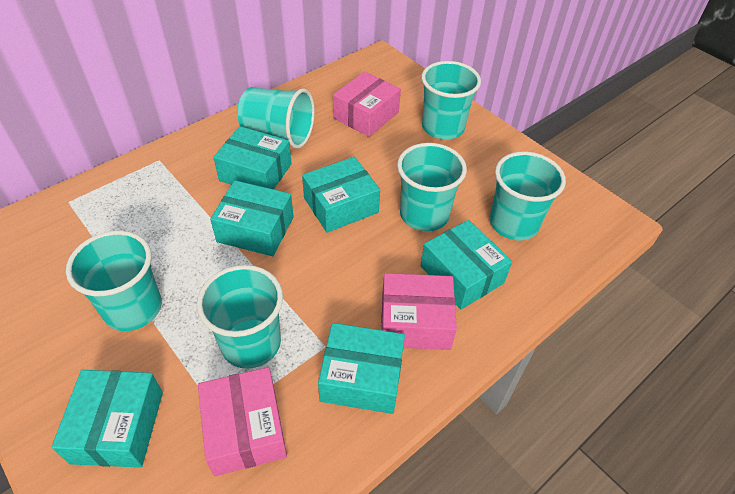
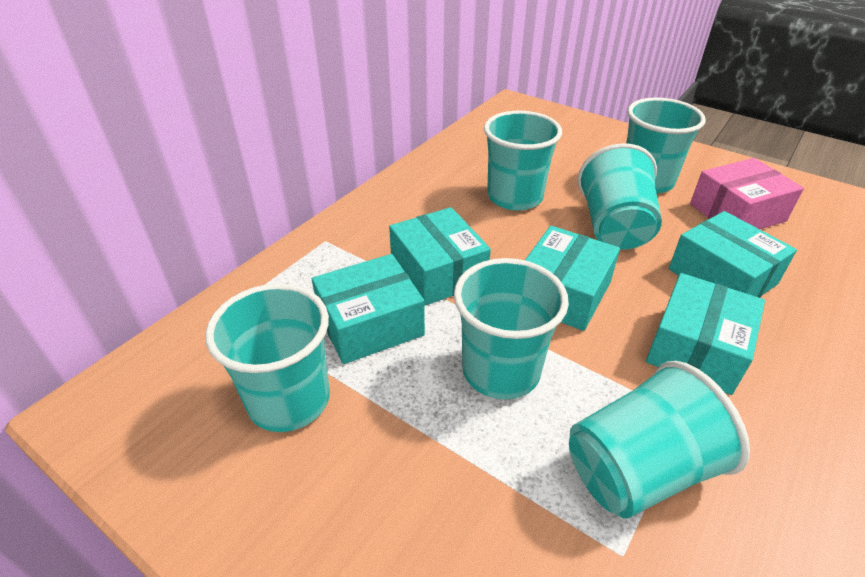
pink box: 3 -> 1
turquoise box: 6 -> 5

